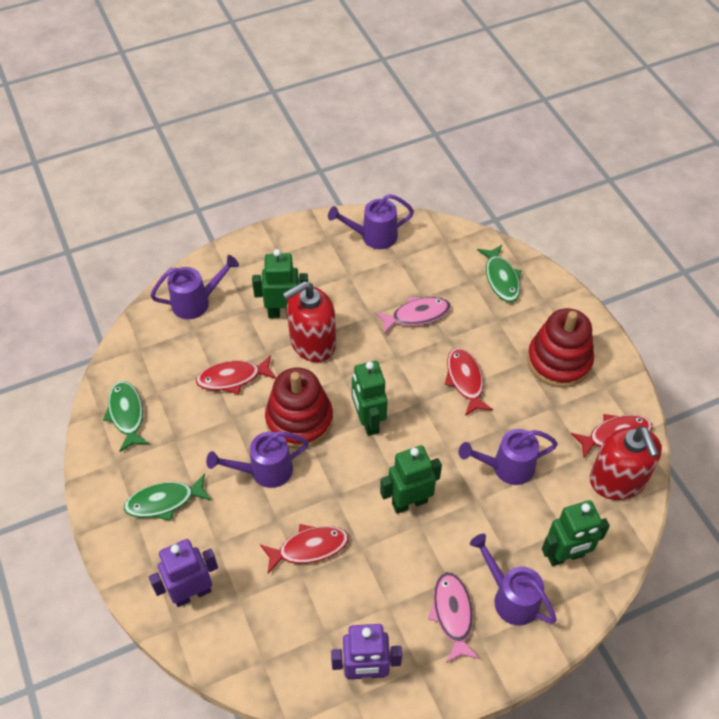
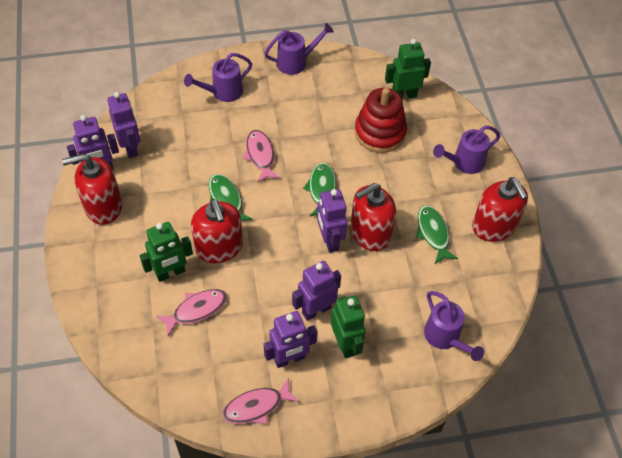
green robot: 4 -> 3
pink fish: 2 -> 3
purple robot: 2 -> 5
purple watering can: 5 -> 4
red fish: 4 -> 0
red soap dispenser: 2 -> 4
red stacking toy: 2 -> 1

